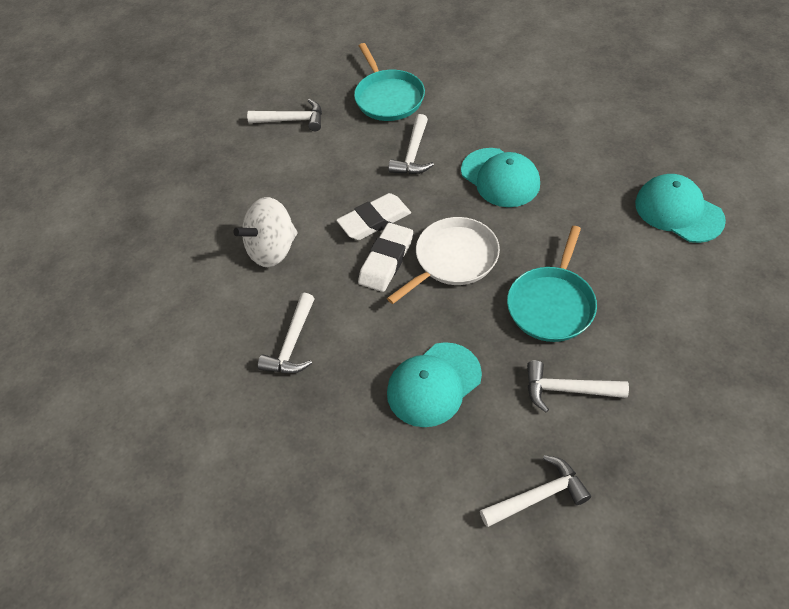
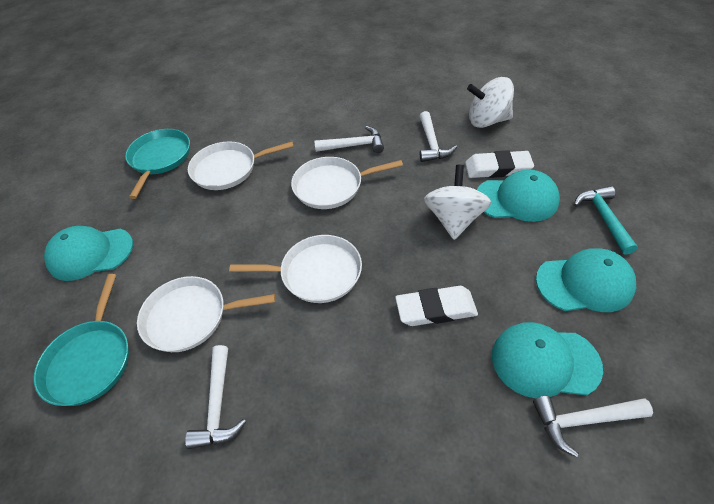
turquoise cap: 3 -> 4
turquoise hammer: 0 -> 1
white hammer: 5 -> 4
white pan: 1 -> 4
white spinning top: 1 -> 2

